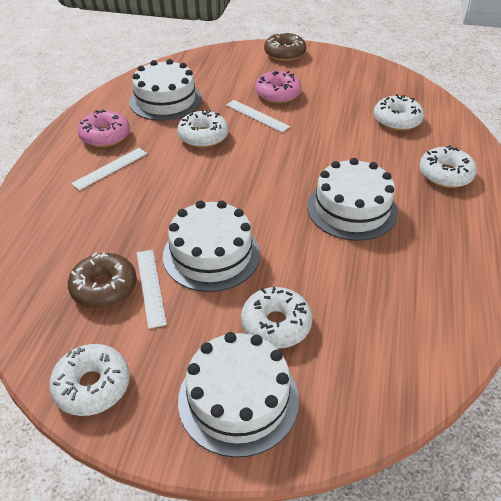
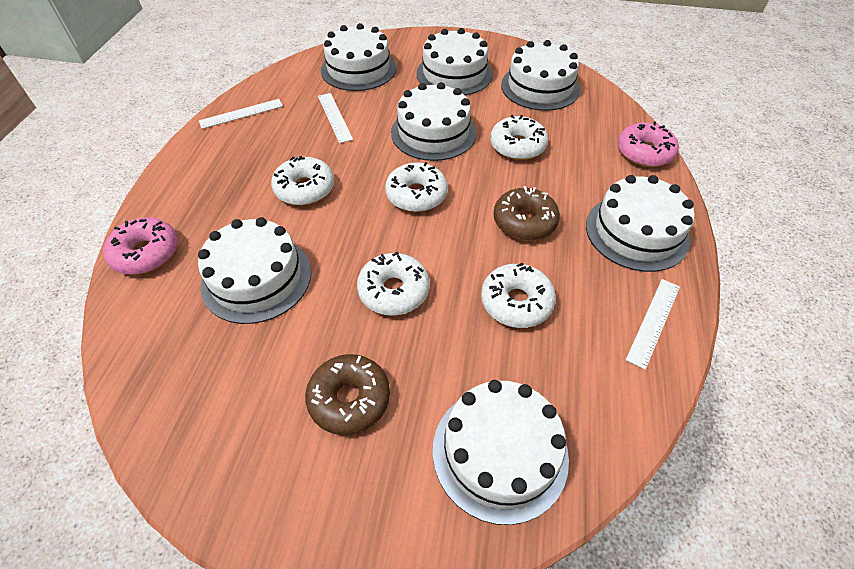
white cake: 4 -> 7

